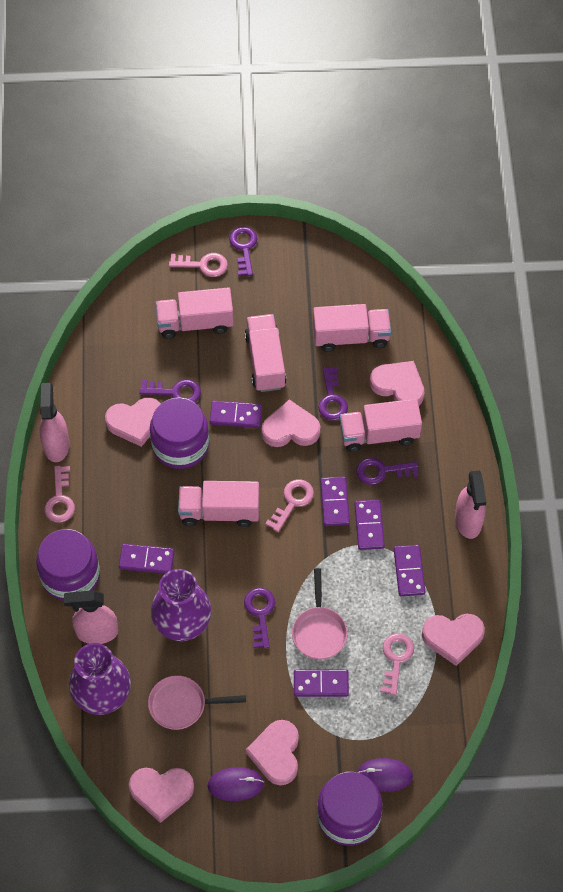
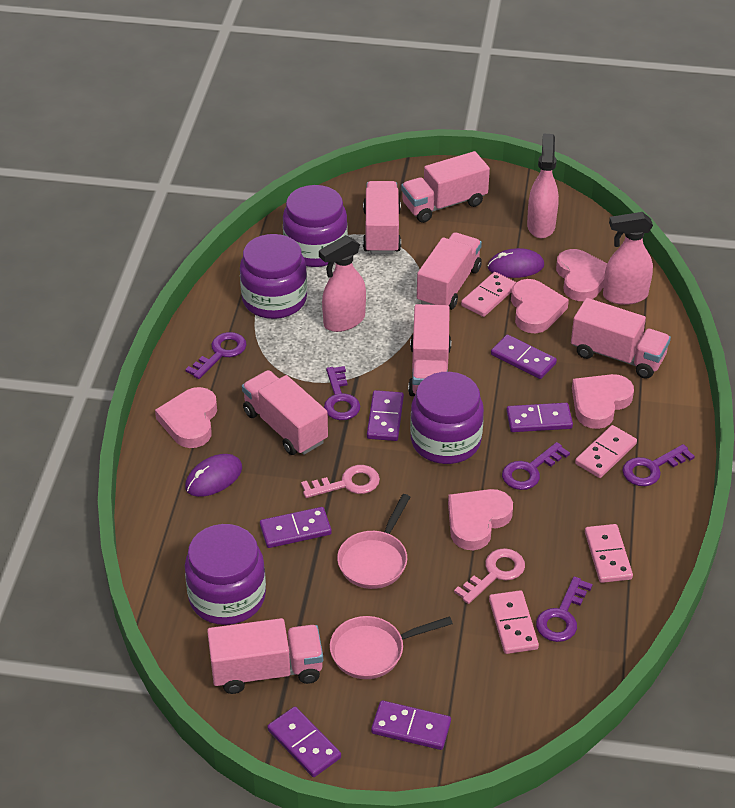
pink domino: 0 -> 4
pink heart: 6 -> 5
pink key: 4 -> 2
pink truck: 5 -> 7
purple jar: 3 -> 4
purple vase: 2 -> 0

